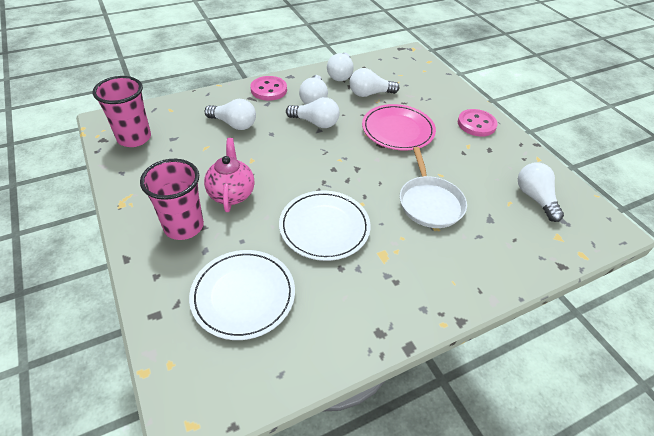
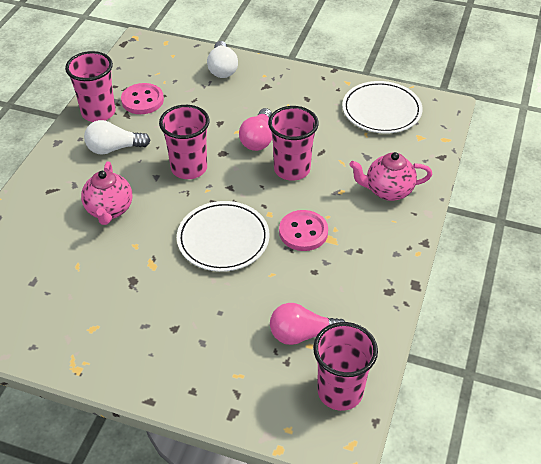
pink cup: 2 -> 4
pink light bulb: 0 -> 2
pink plate: 1 -> 0
pink teapot: 1 -> 2
white light bulb: 6 -> 2
white pan: 1 -> 0

